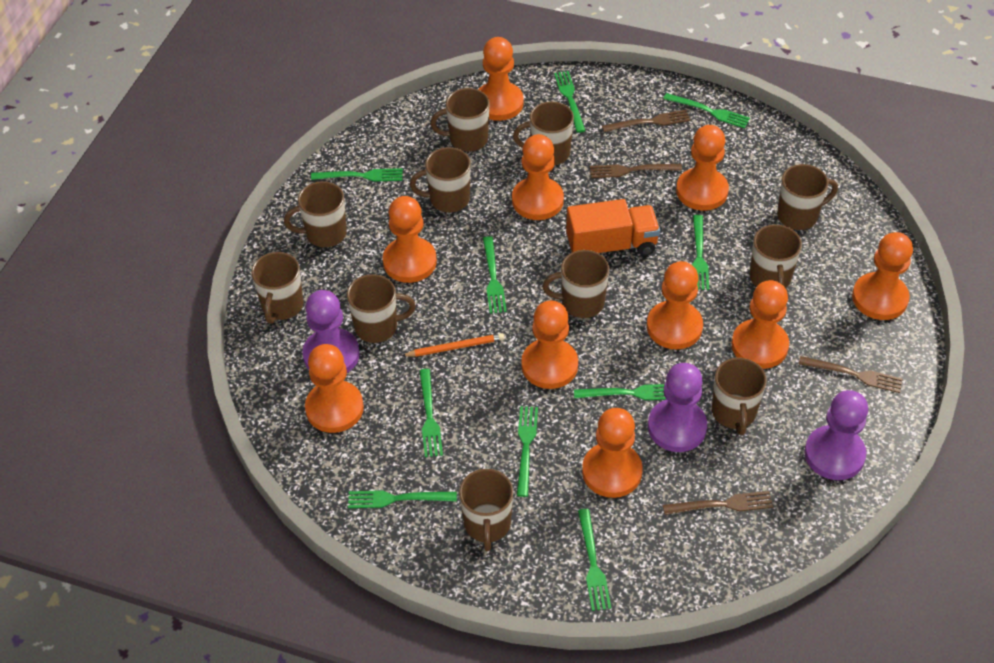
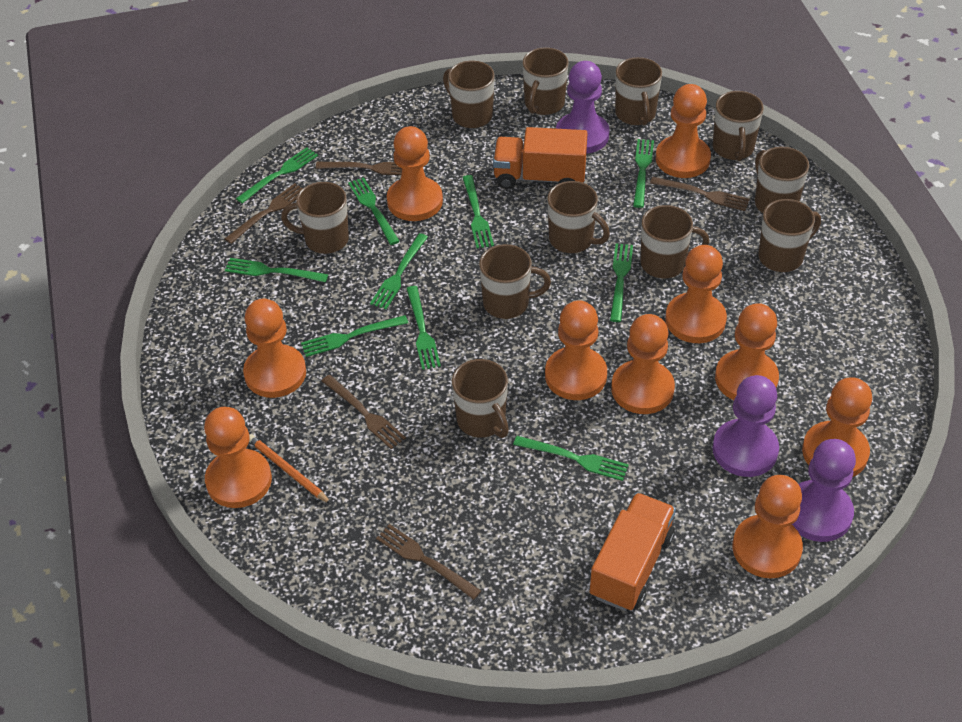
brown fork: 4 -> 5
orange truck: 1 -> 2

